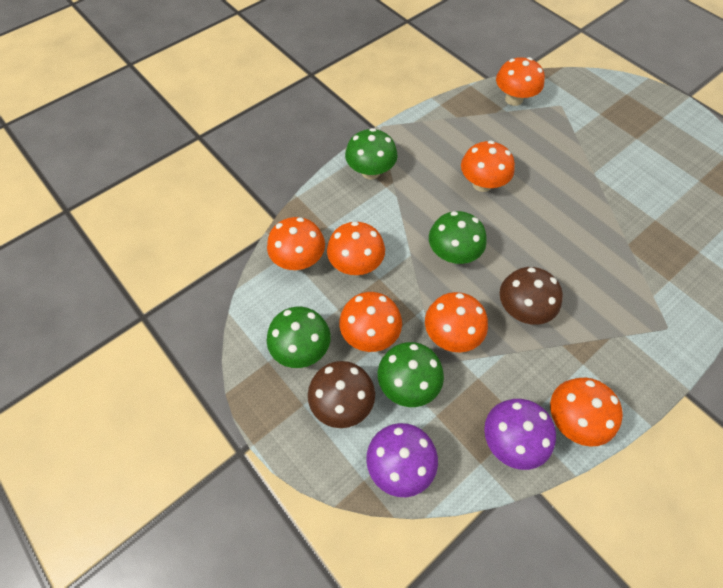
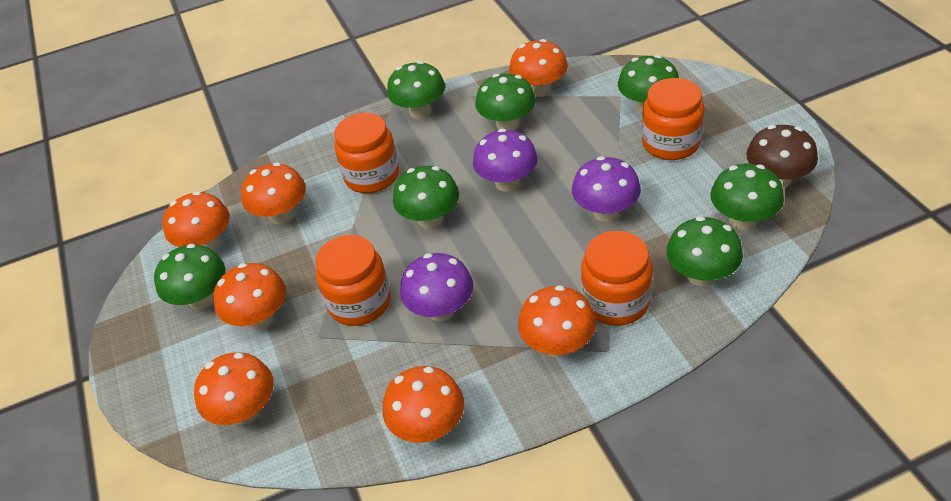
brown mushroom: 2 -> 1
green mushroom: 4 -> 7
orange jar: 0 -> 4
purple mushroom: 2 -> 3

